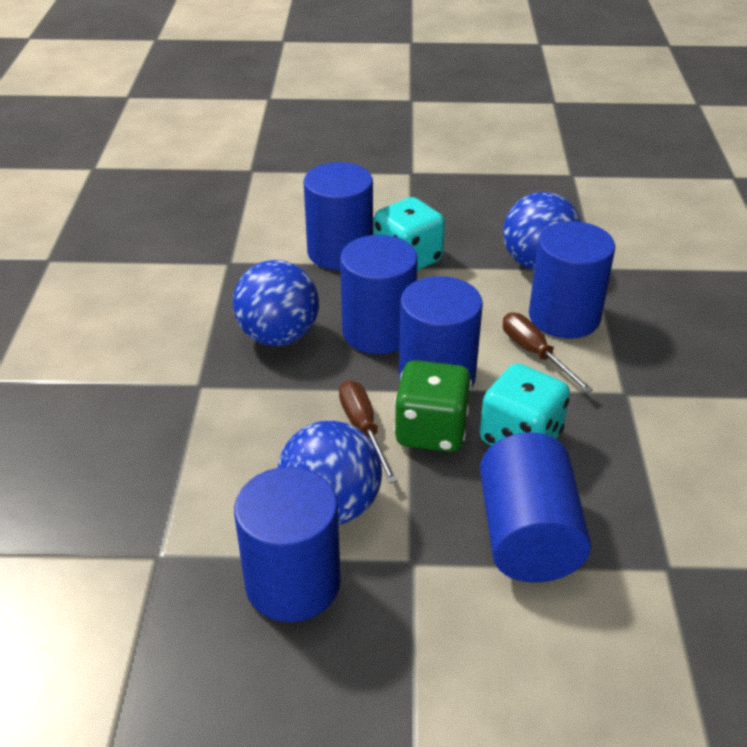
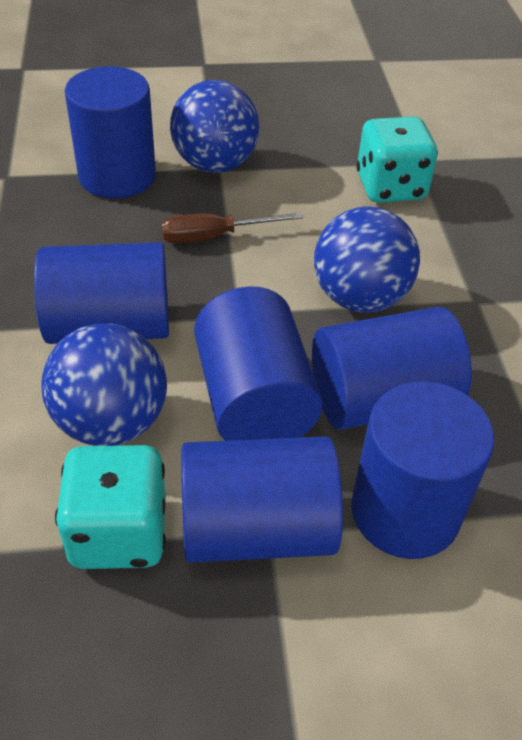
brown screwdriver: 2 -> 1
green dice: 1 -> 0

